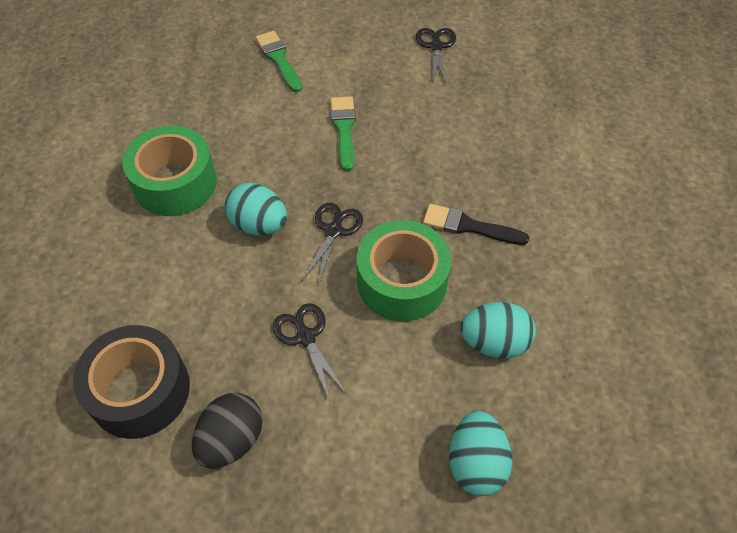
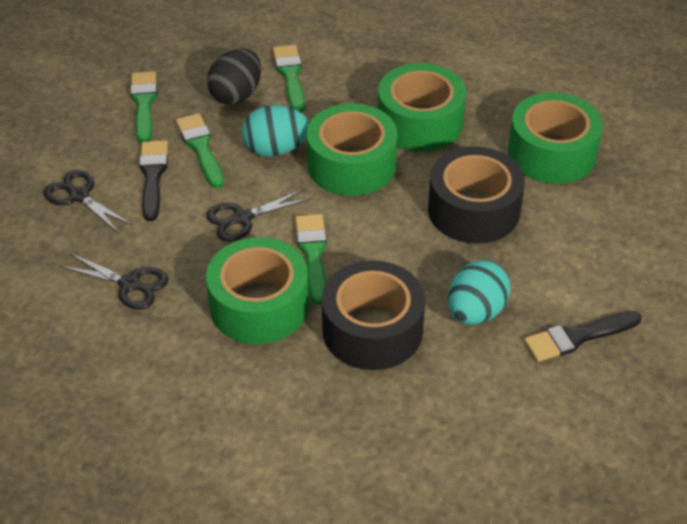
black brush: 1 -> 2
black tape: 1 -> 2
green brush: 2 -> 4
green tape: 2 -> 4
turquoise egg: 3 -> 2

